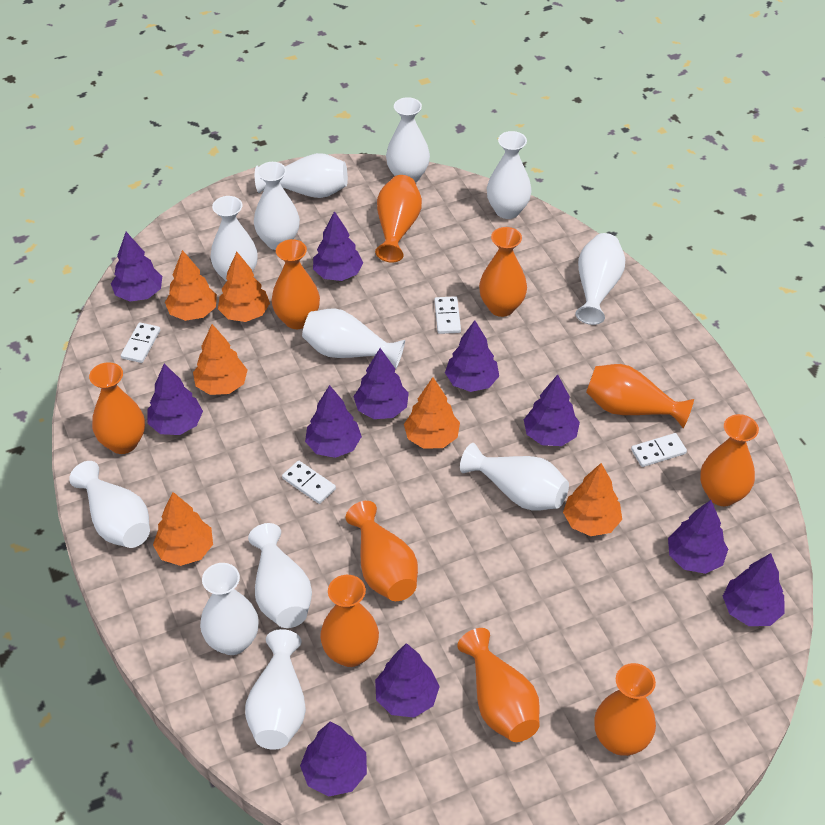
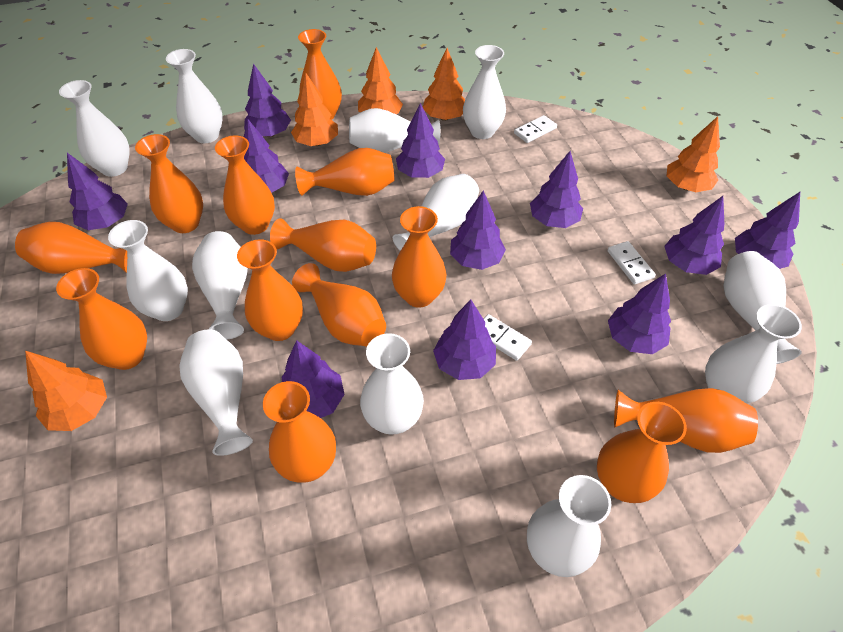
orange tree: 6 -> 5
orange vase: 10 -> 13
white domino: 4 -> 3

